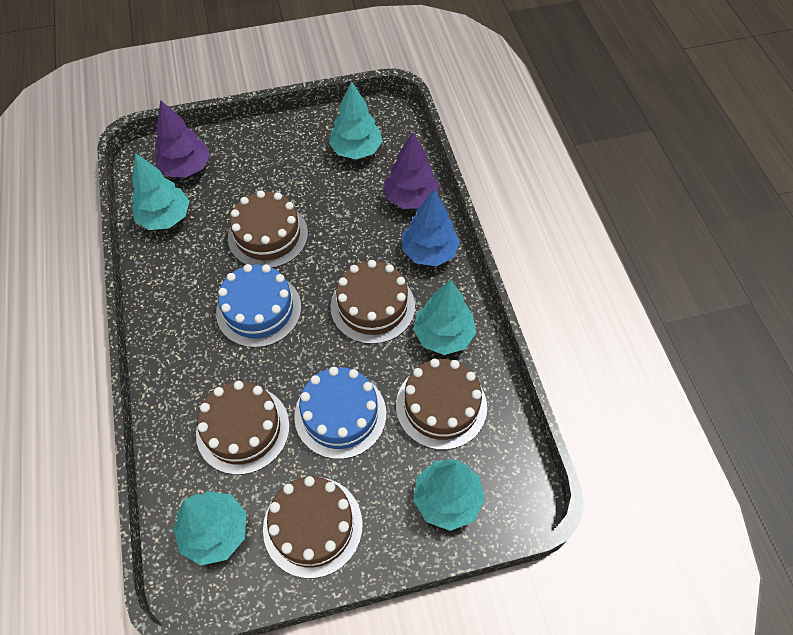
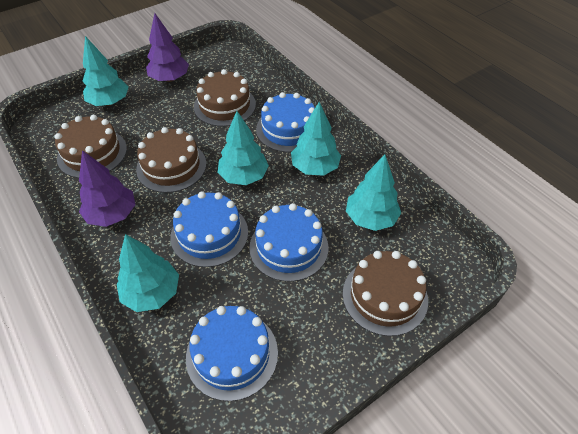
blue cake: 2 -> 4
blue tree: 1 -> 0
brown cake: 5 -> 4

